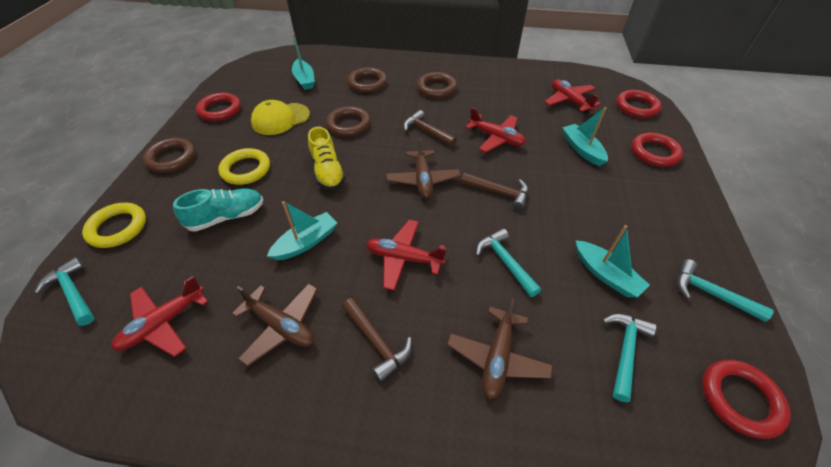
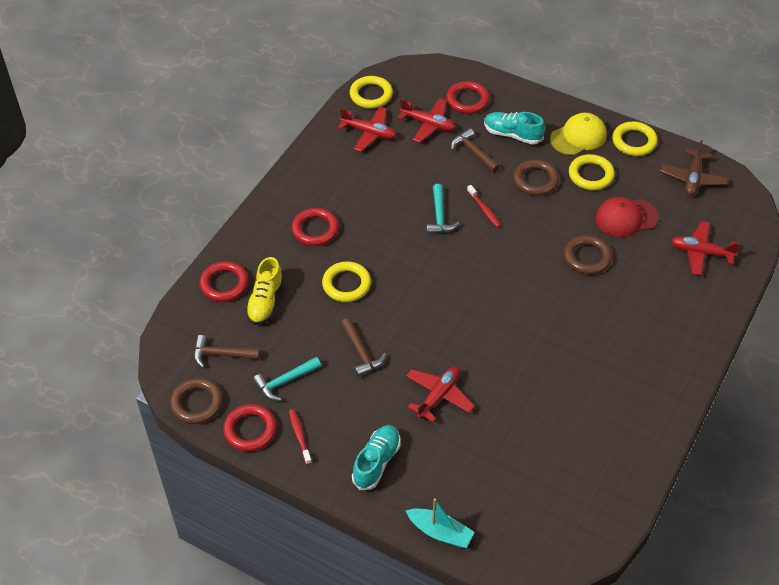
brown plane: 3 -> 1
brown ring: 4 -> 3
red cap: 0 -> 1
red toothbrush: 0 -> 2
turquoise boat: 4 -> 1
turquoise hammer: 4 -> 2
turquoise shoe: 1 -> 2
yellow ring: 2 -> 4

